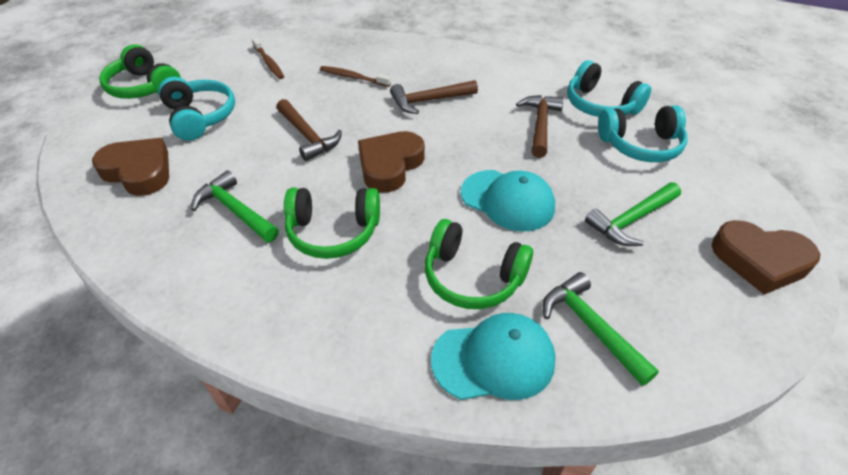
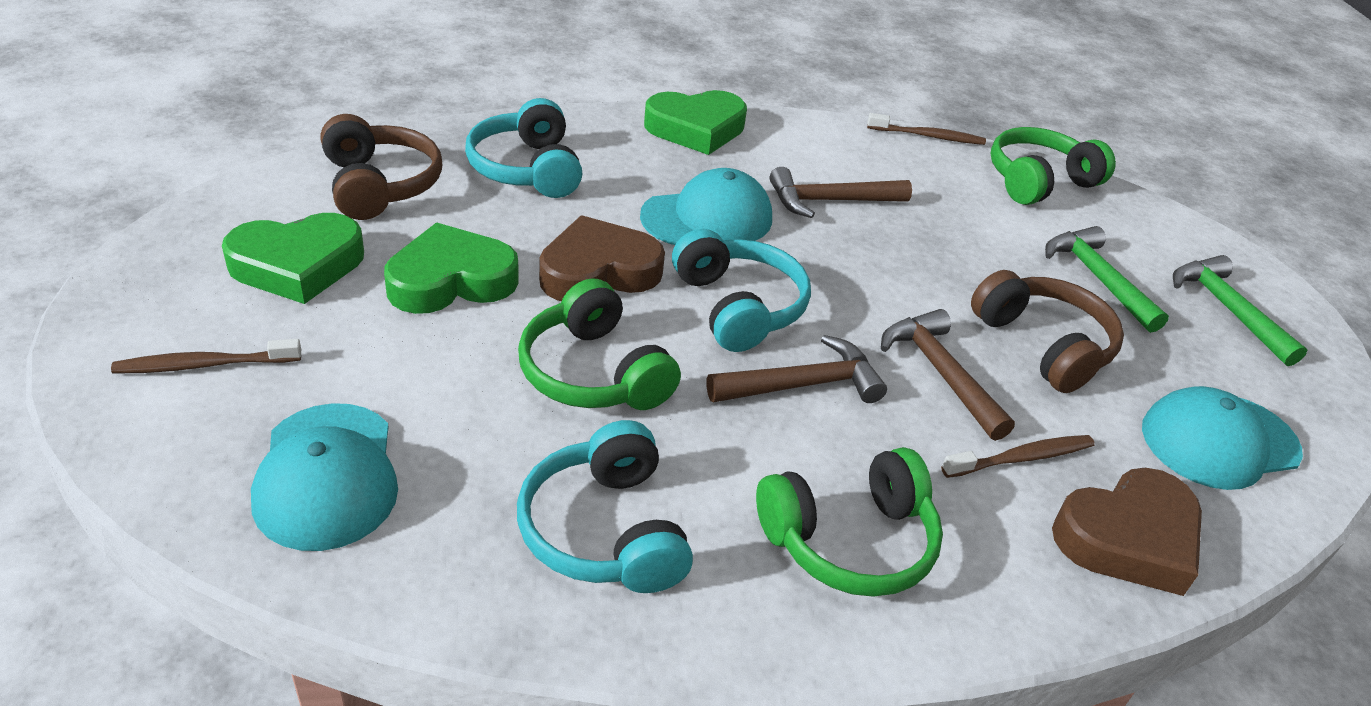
brown headphones: 0 -> 2
brown heart: 3 -> 2
brown toothbrush: 2 -> 3
green hammer: 3 -> 2
green heart: 0 -> 3
turquoise cap: 2 -> 3

